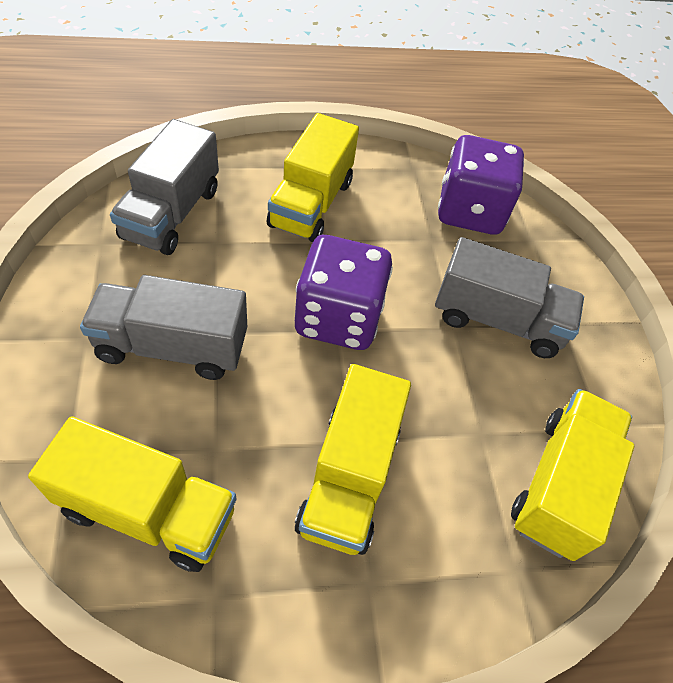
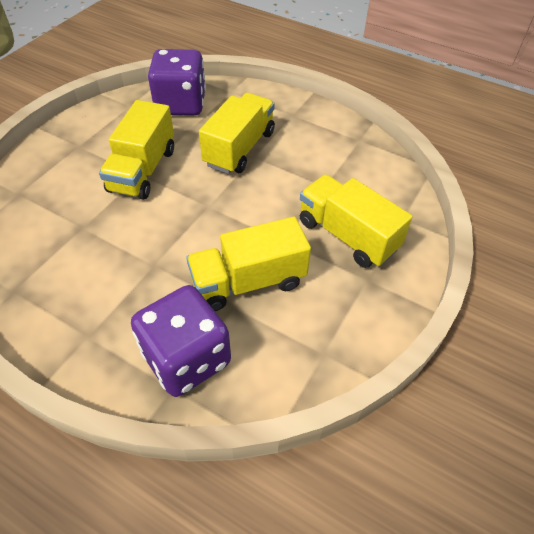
grey truck: 3 -> 0

